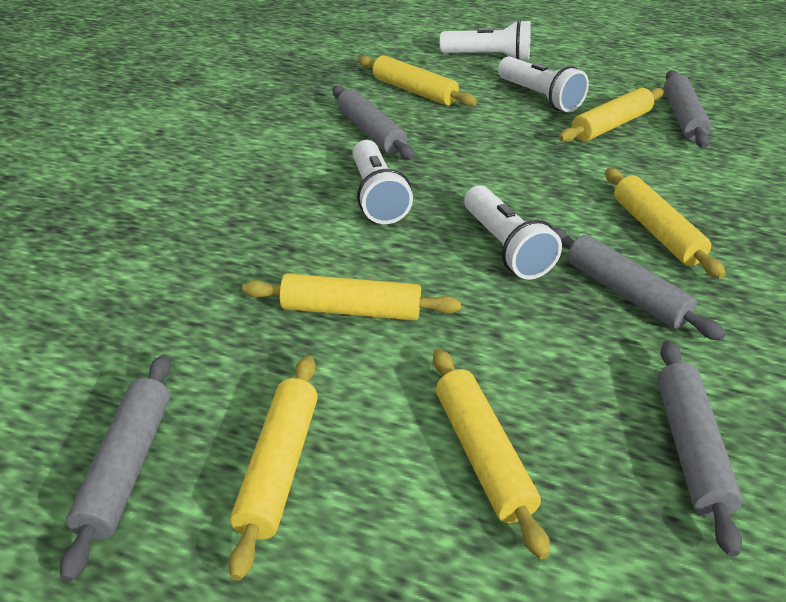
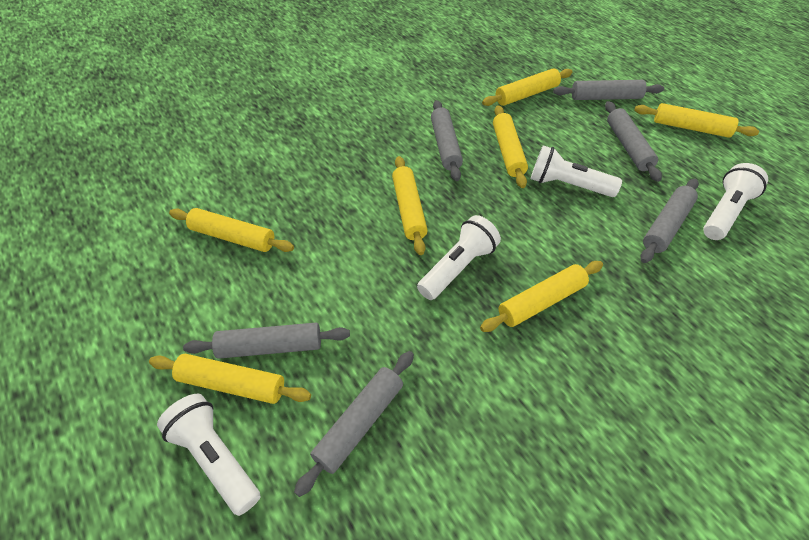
grey rolling pin: 5 -> 6
yellow rolling pin: 6 -> 7

